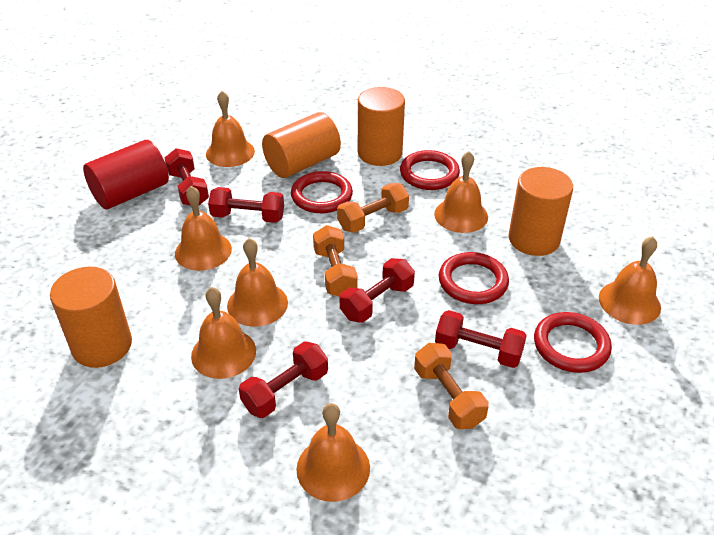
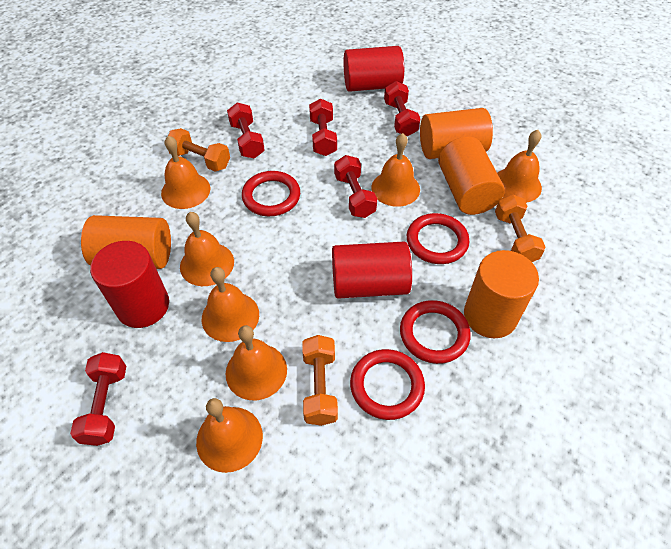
red cylinder: 1 -> 3

